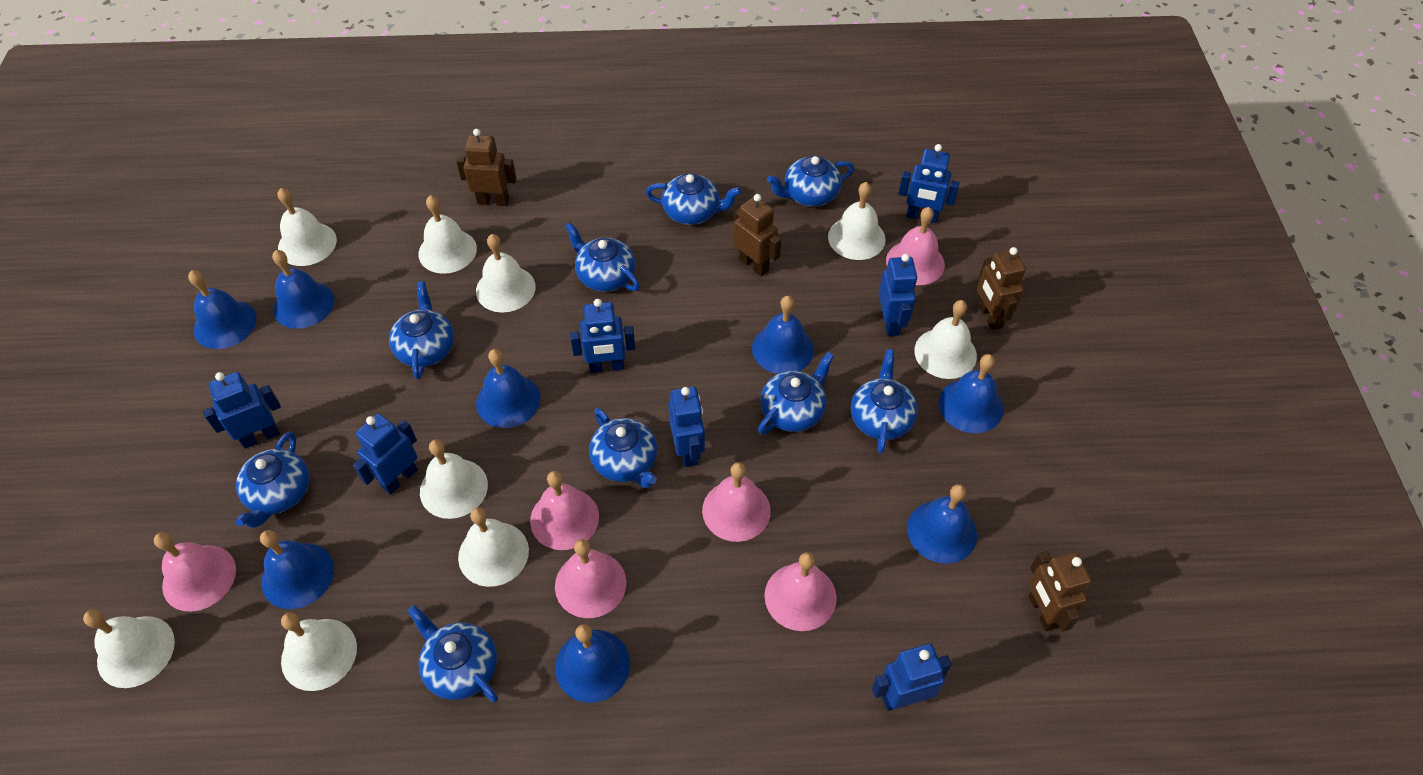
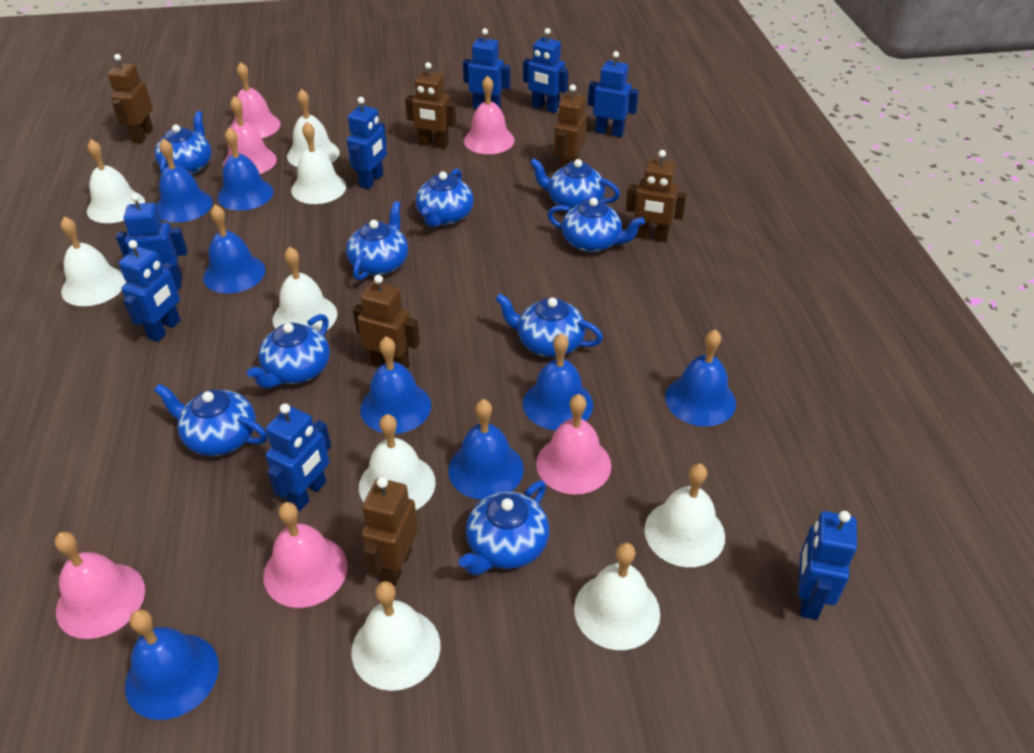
blue robot: 7 -> 8
brown robot: 4 -> 6

